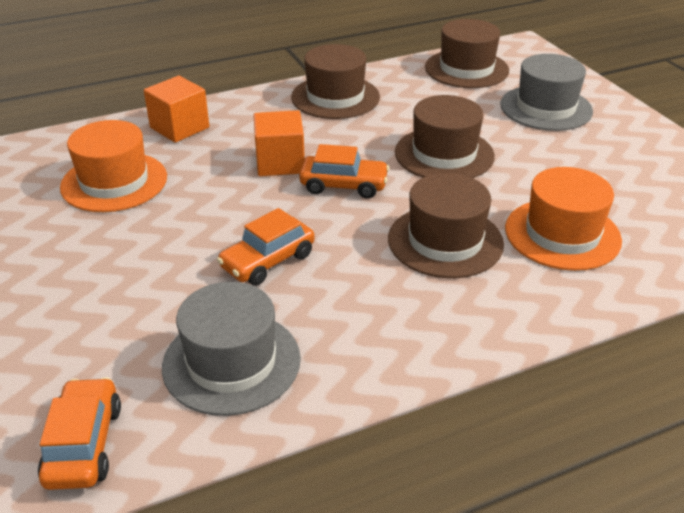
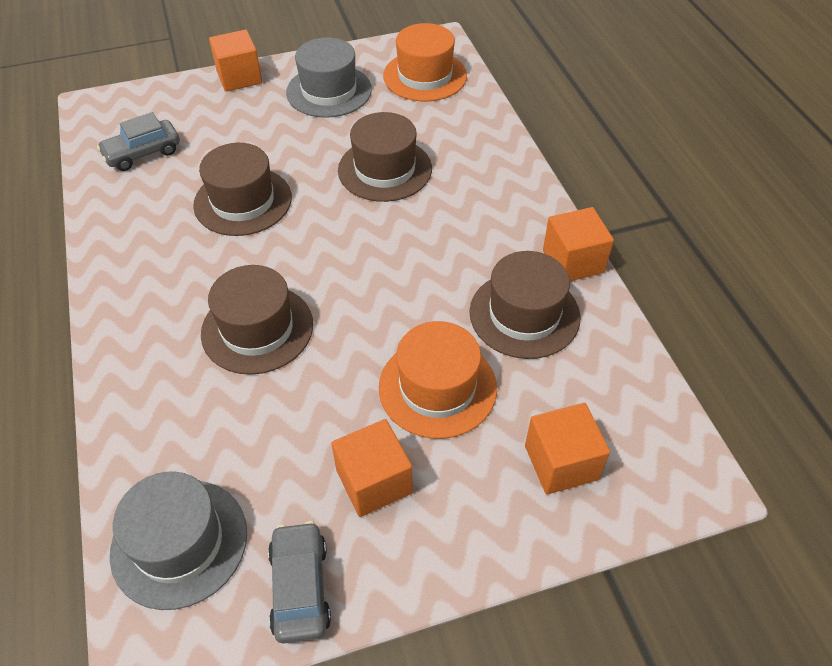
grey car: 0 -> 2
orange car: 3 -> 0
orange cube: 2 -> 4

